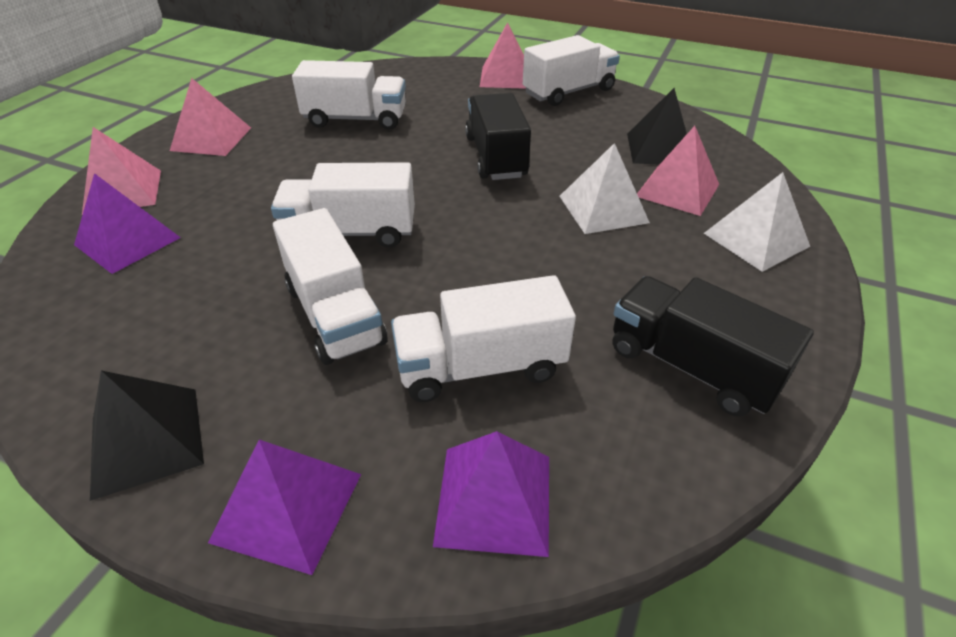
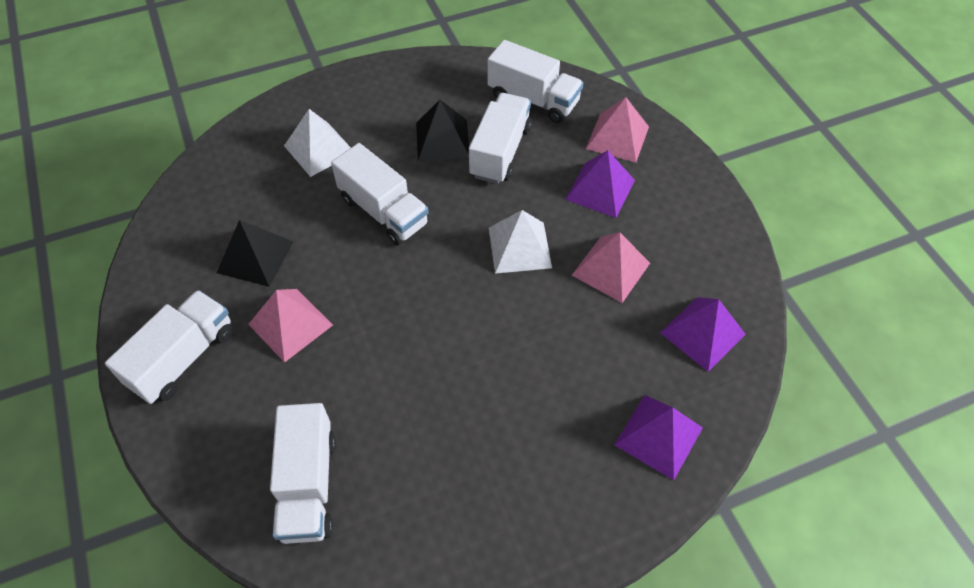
black truck: 2 -> 0
pink pyramid: 4 -> 3

